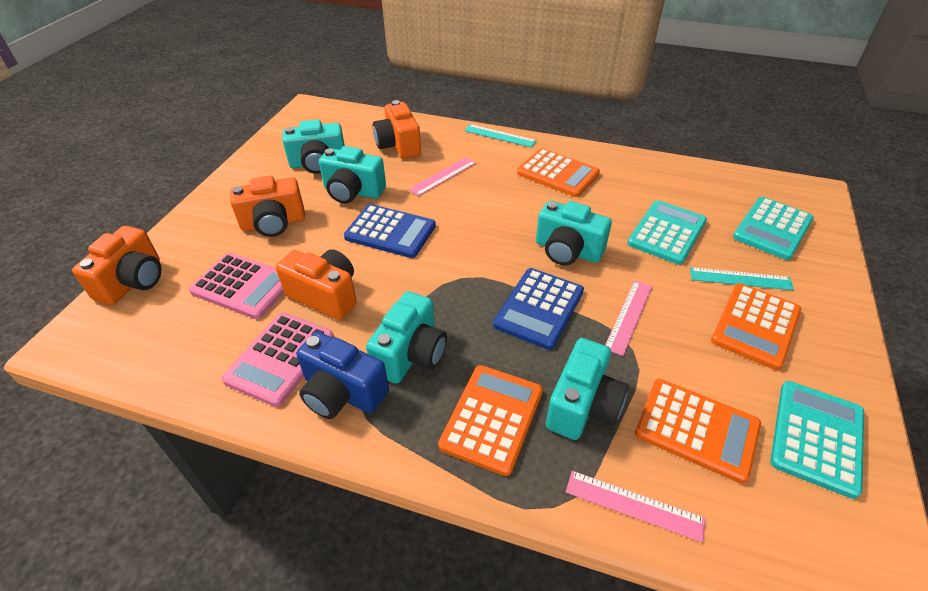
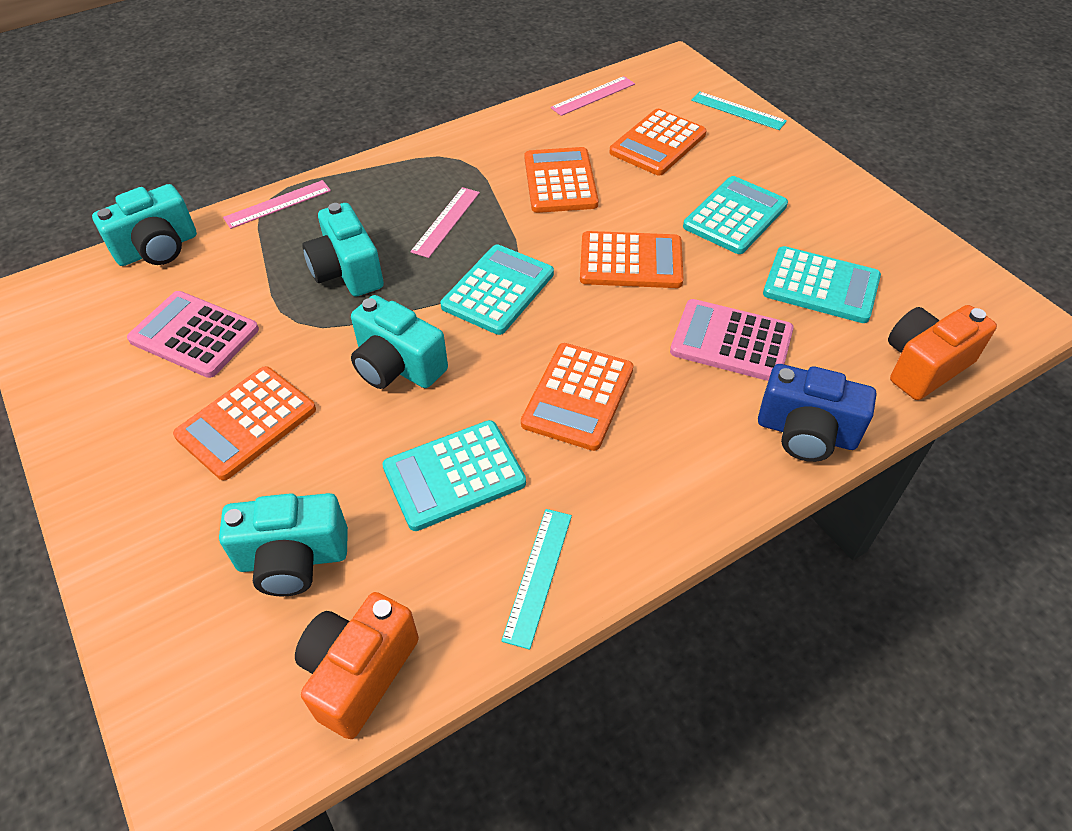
blue calculator: 2 -> 0
orange calculator: 4 -> 5
orange camera: 4 -> 2
turquoise calculator: 3 -> 4
turquoise camera: 5 -> 4

